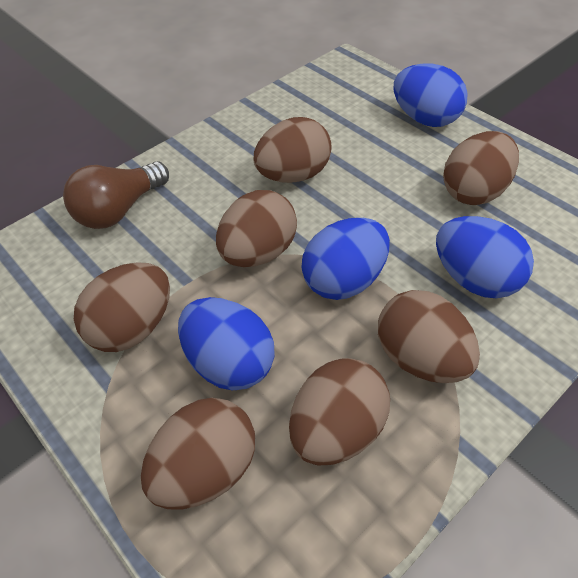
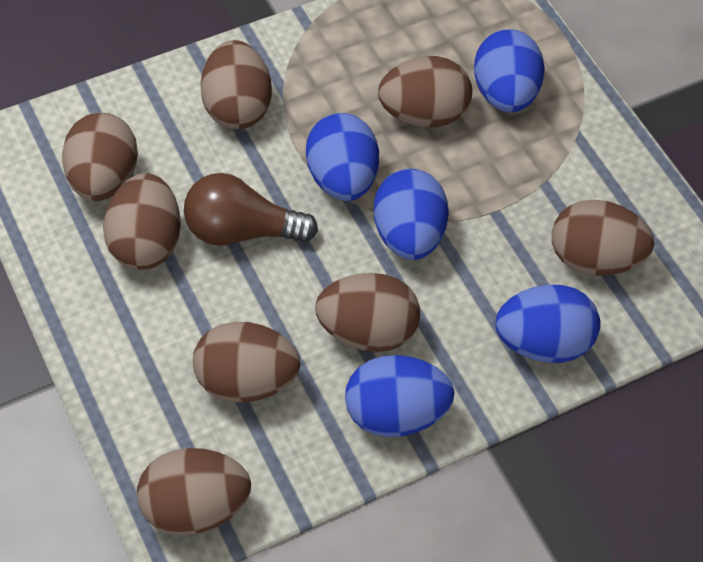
blue egg: 4 -> 5
brown egg: 7 -> 8

